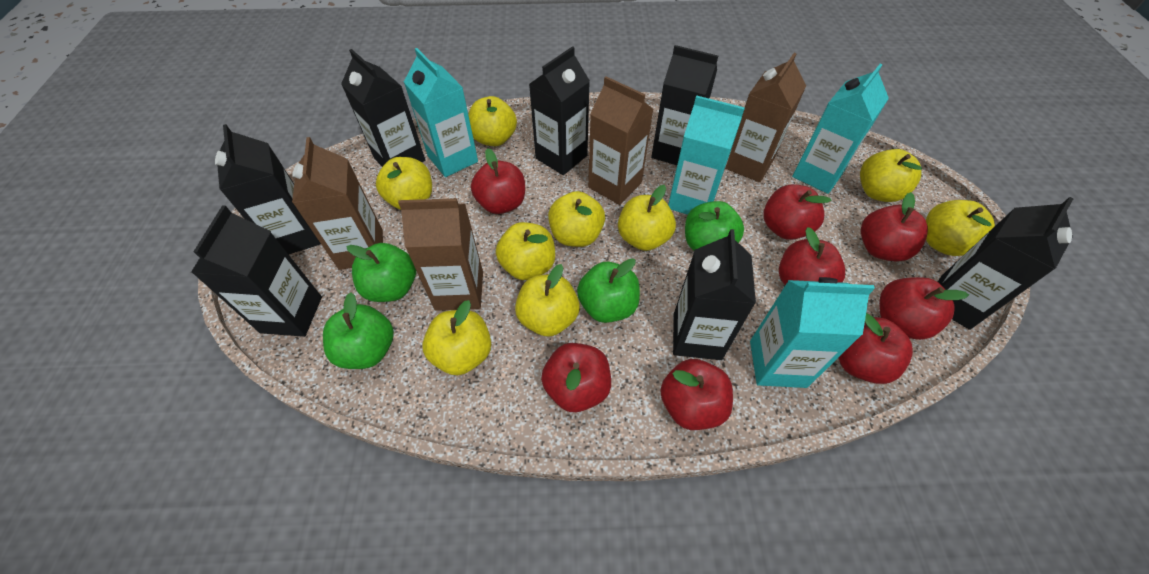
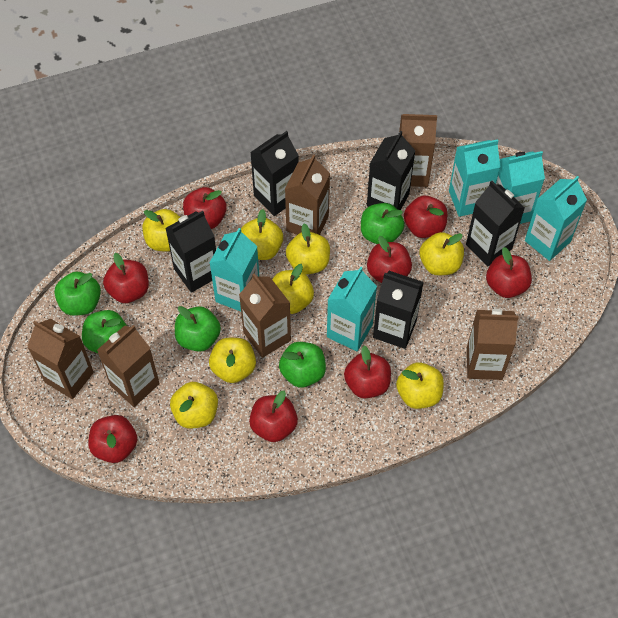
black carton: 7 -> 5
brown carton: 4 -> 6
green apple: 4 -> 5
turquoise carton: 4 -> 5
yellow apple: 9 -> 8

